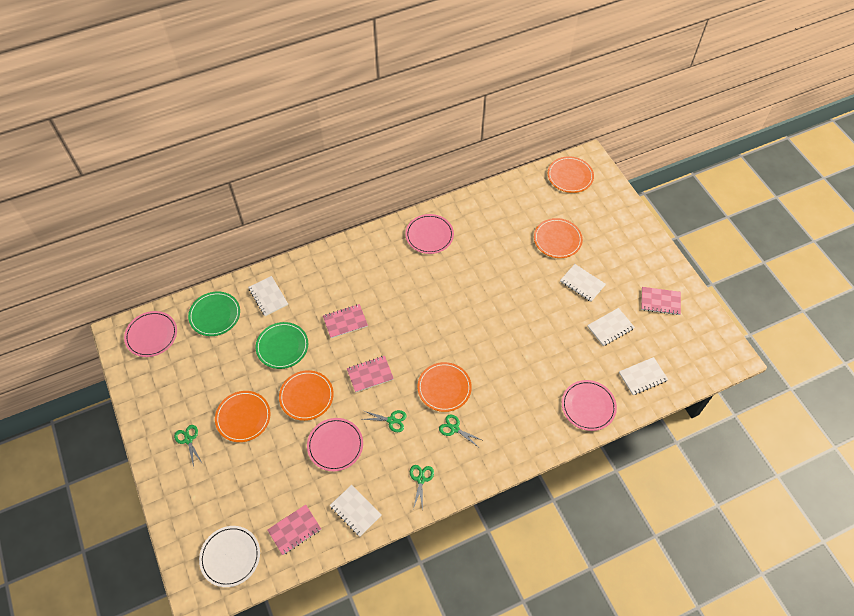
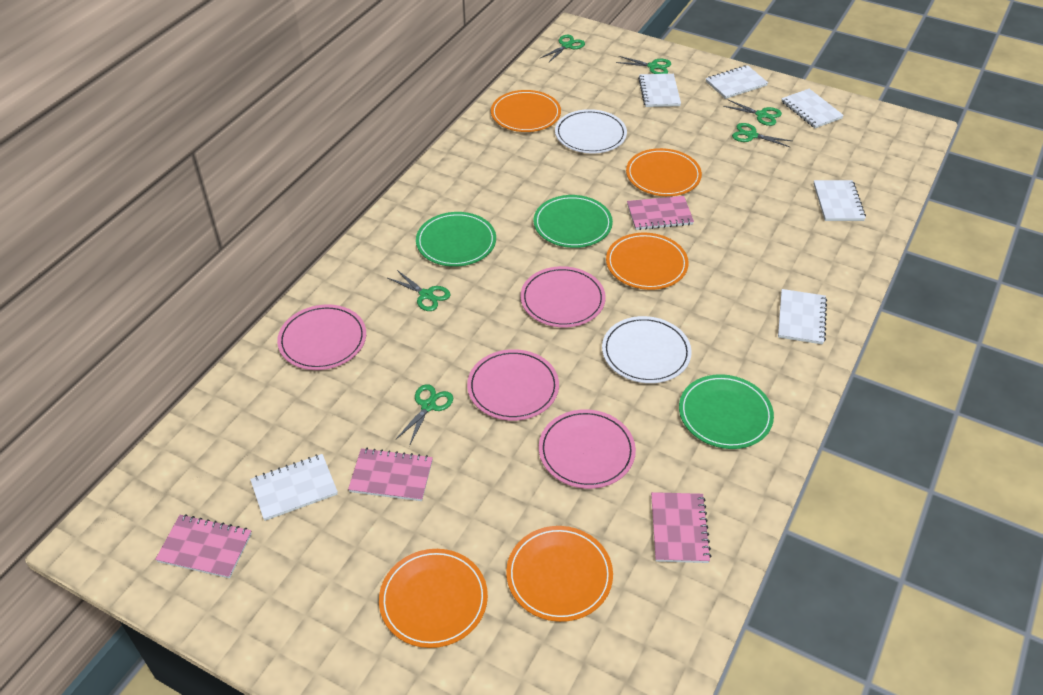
green plate: 2 -> 3
green scissors: 4 -> 6
white notebook: 5 -> 6
white plate: 1 -> 2

